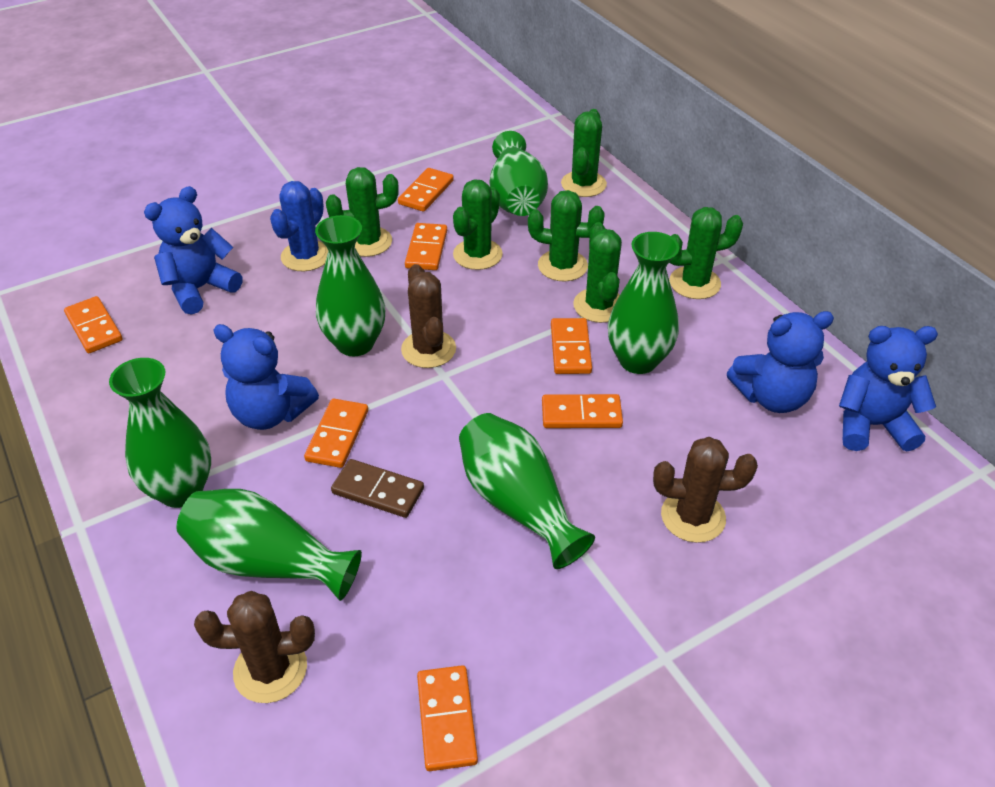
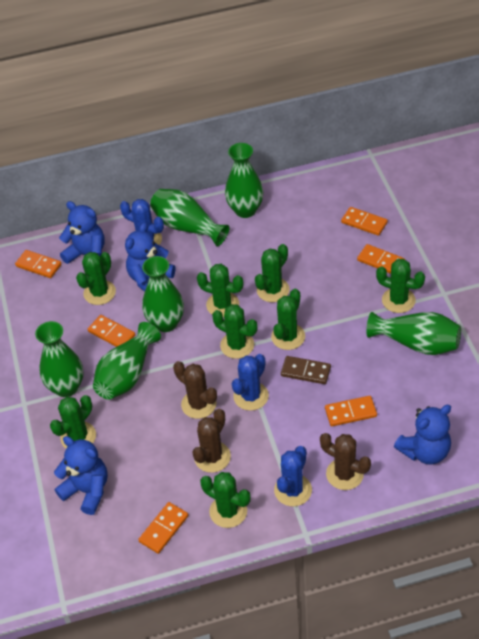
blue cactus: 1 -> 3
green cactus: 6 -> 8
orange domino: 7 -> 6

